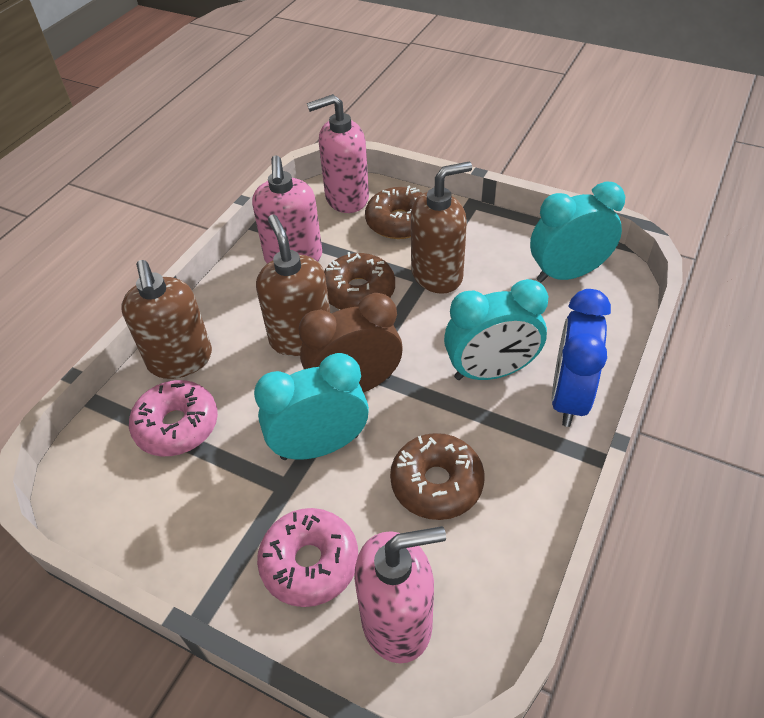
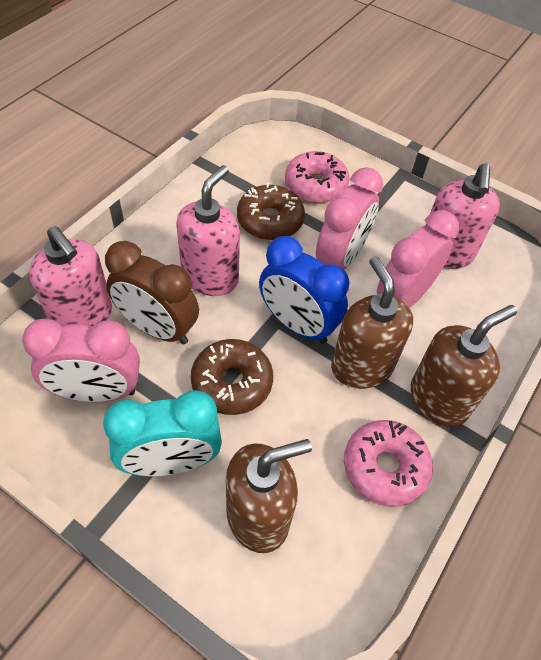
brown donut: 3 -> 2
pink clock: 0 -> 3
turquoise clock: 3 -> 1

